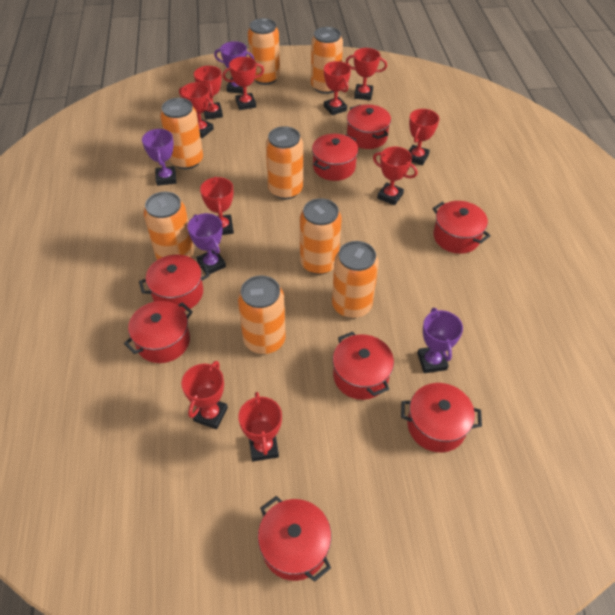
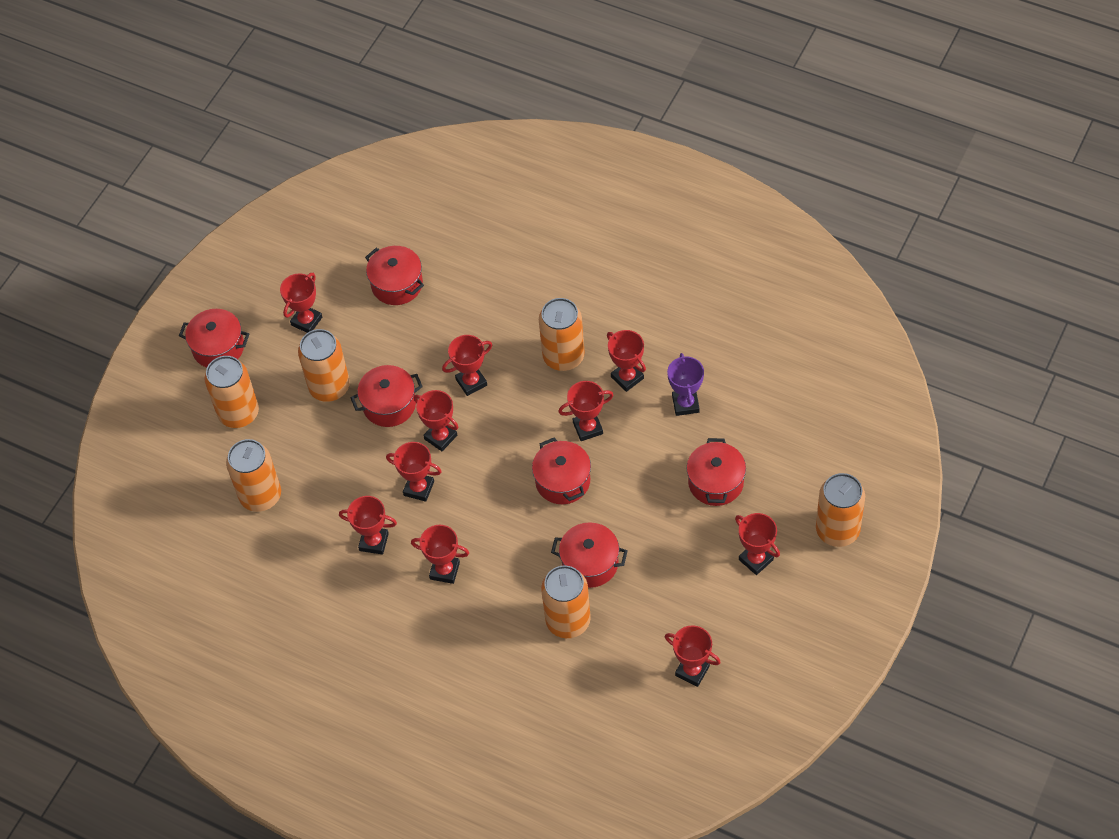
orange can: 8 -> 6
purple trophy: 4 -> 1
red pot: 8 -> 6

